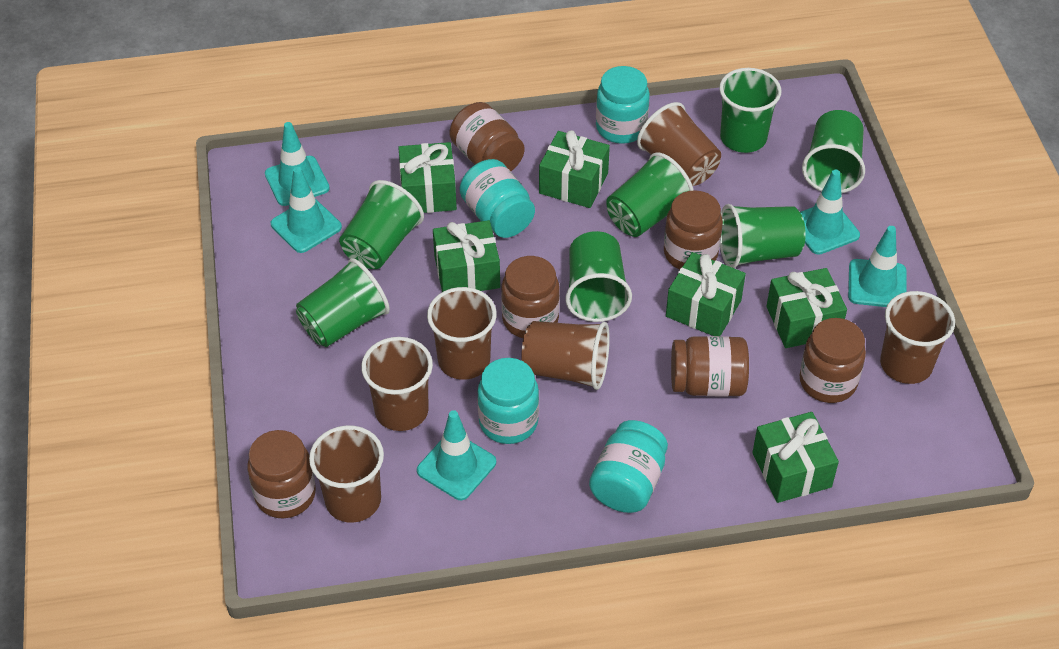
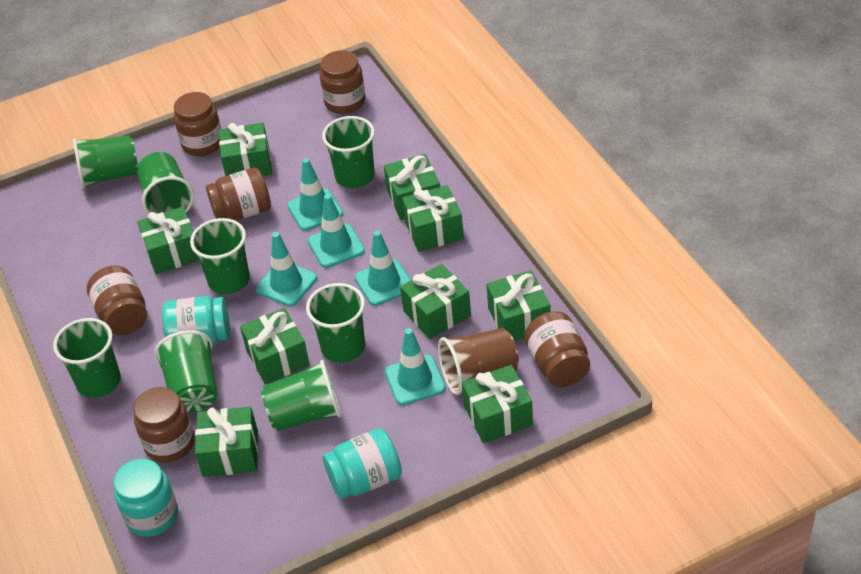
brown cup: 6 -> 1
green cup: 7 -> 8
green gift: 6 -> 9
turquoise jar: 4 -> 3

